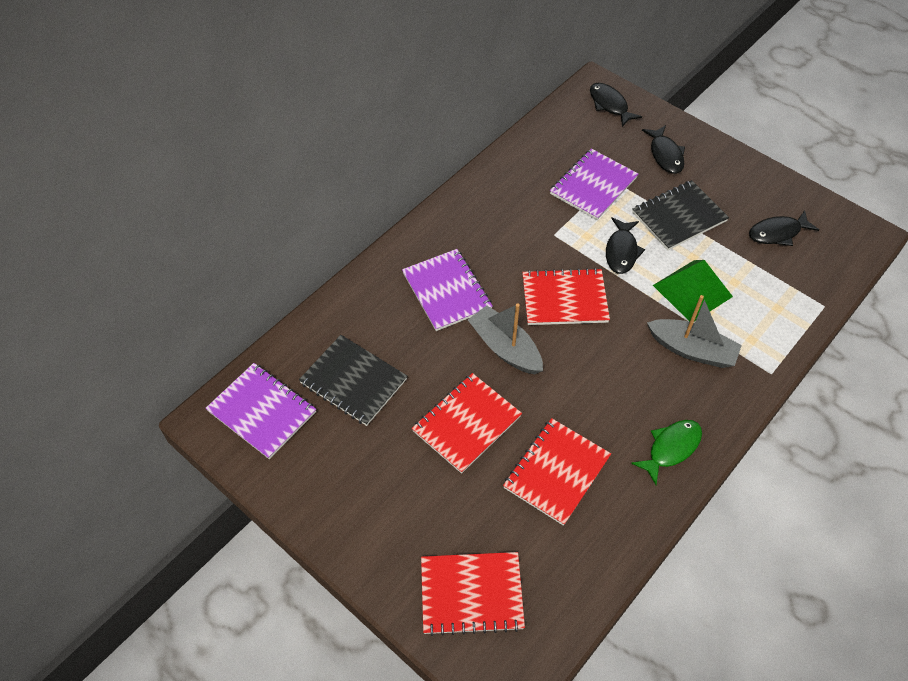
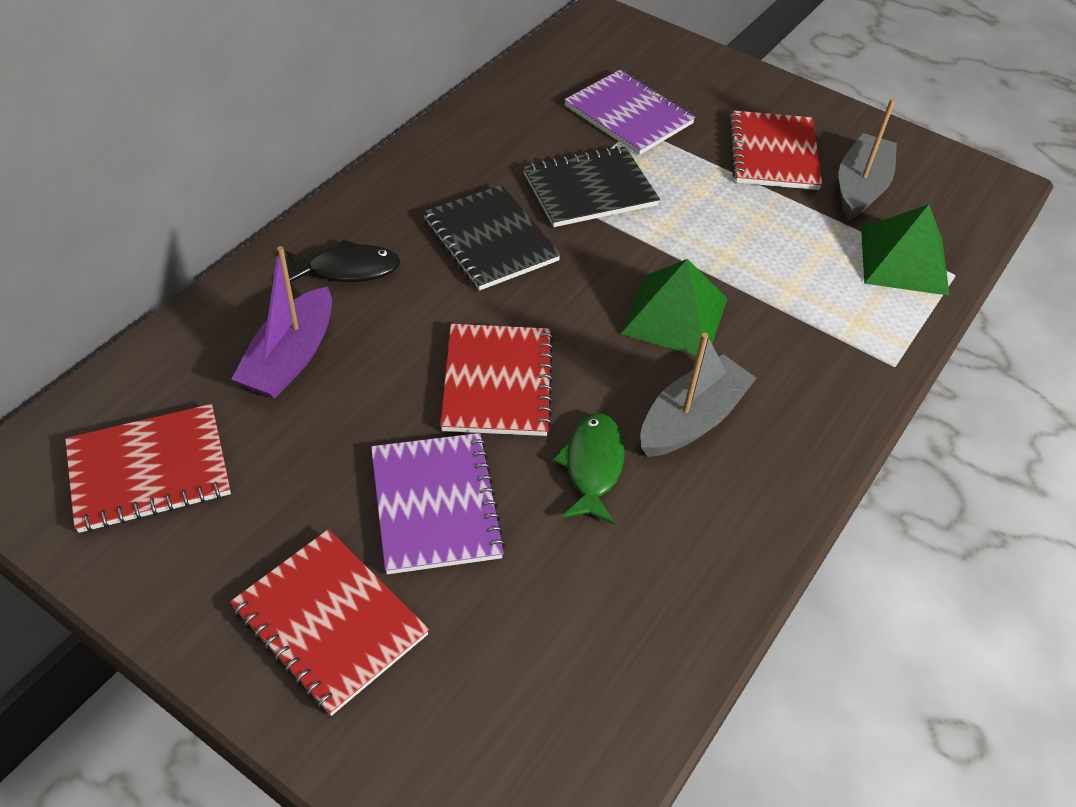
black fish: 4 -> 1
green pyramid: 1 -> 2
purple boat: 0 -> 1
purple notebook: 3 -> 2

